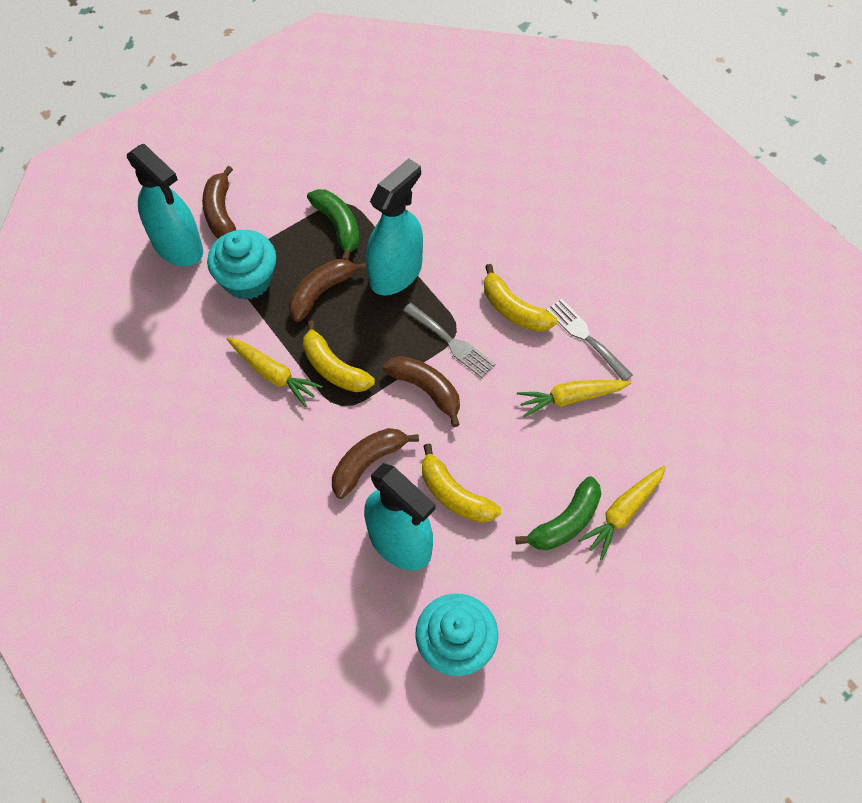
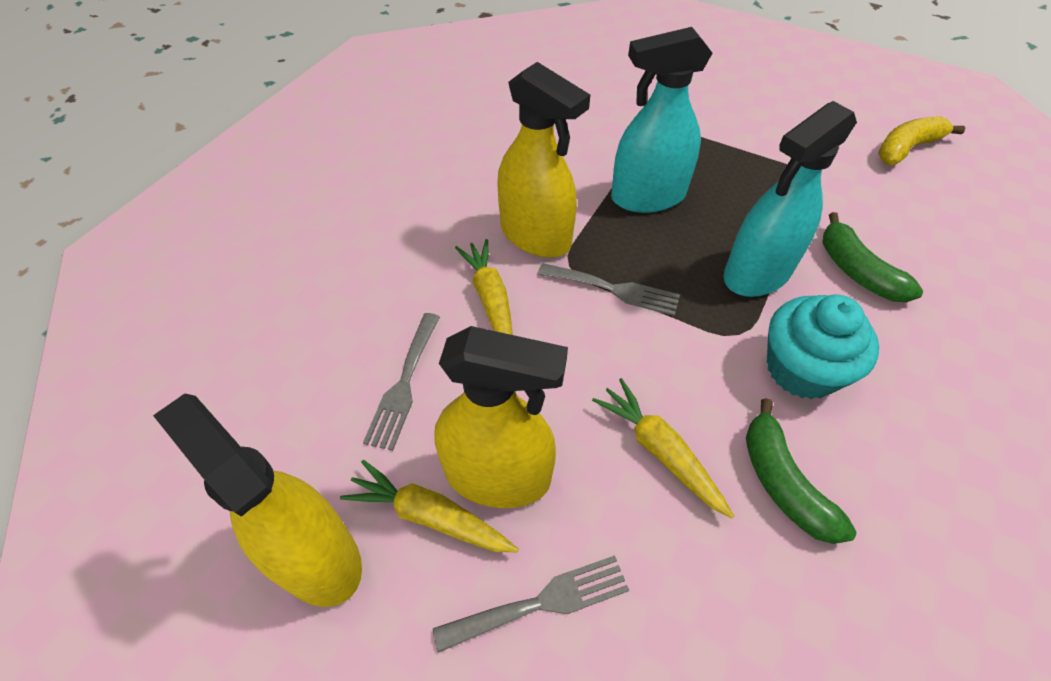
brown banana: 4 -> 0
grey fork: 2 -> 3
turquoise cupcake: 2 -> 1
turquoise spray bottle: 3 -> 2
yellow banana: 3 -> 1
yellow spray bottle: 0 -> 3

